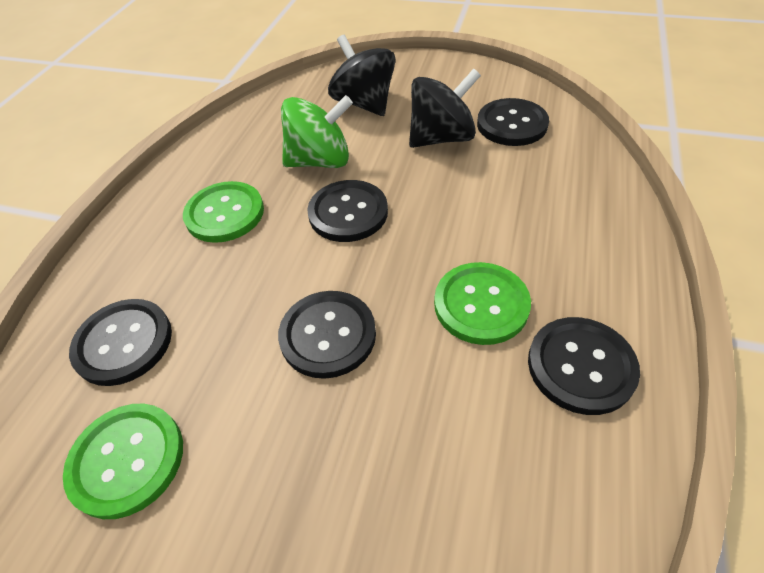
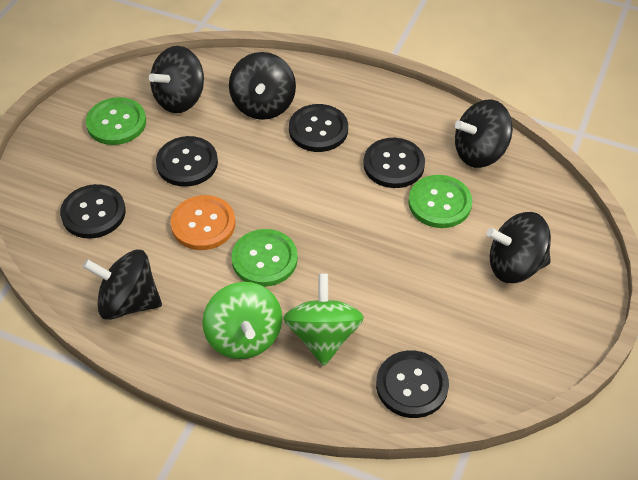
black spinning top: 2 -> 5
green spinning top: 1 -> 2
orange button: 0 -> 1

